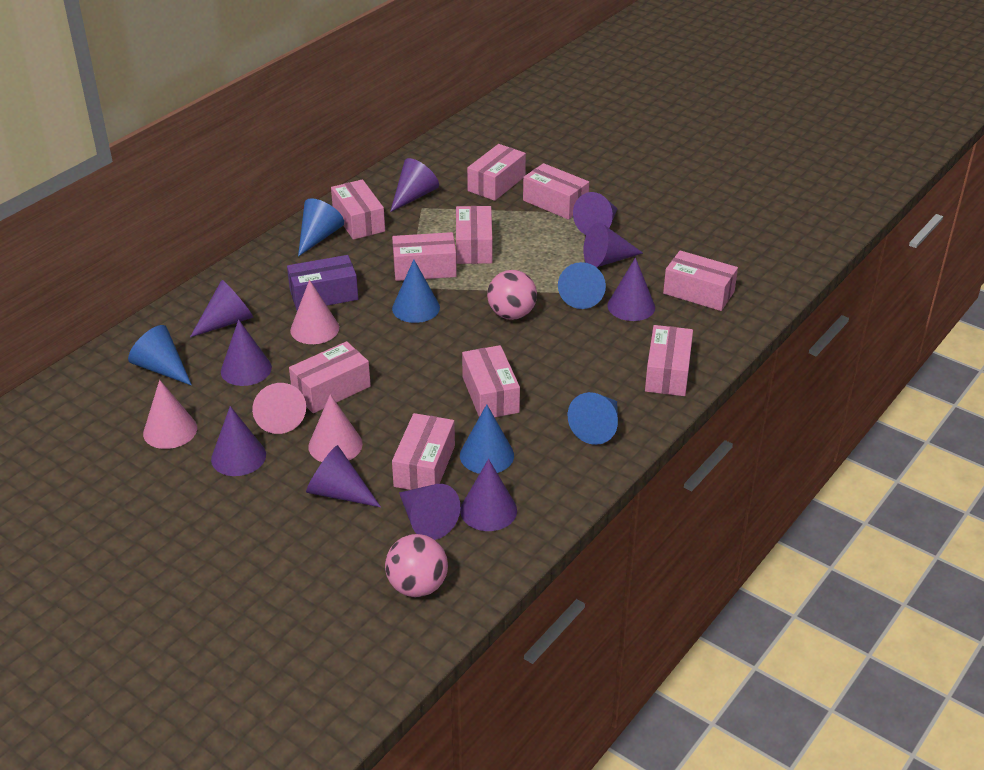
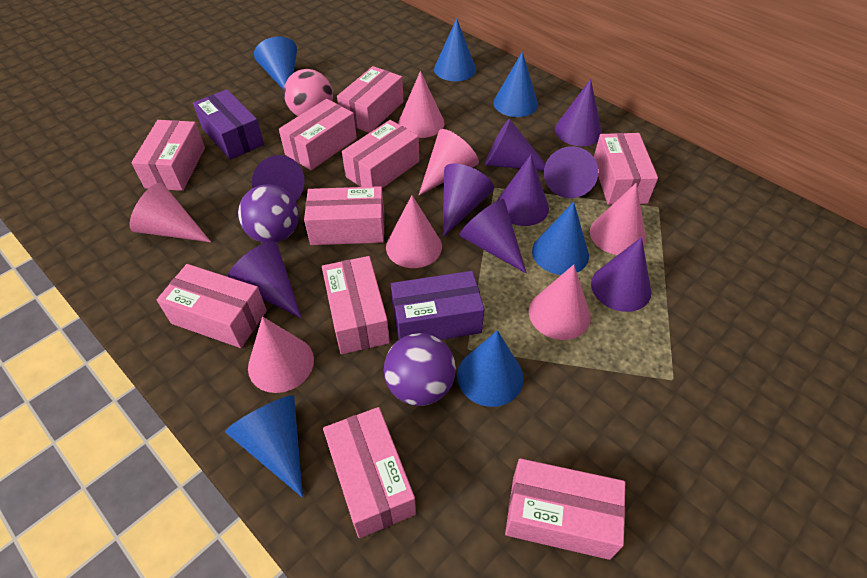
pink ball: 2 -> 1
pink cone: 4 -> 7
purple ball: 0 -> 2
purple box: 1 -> 2
purple cone: 10 -> 9

